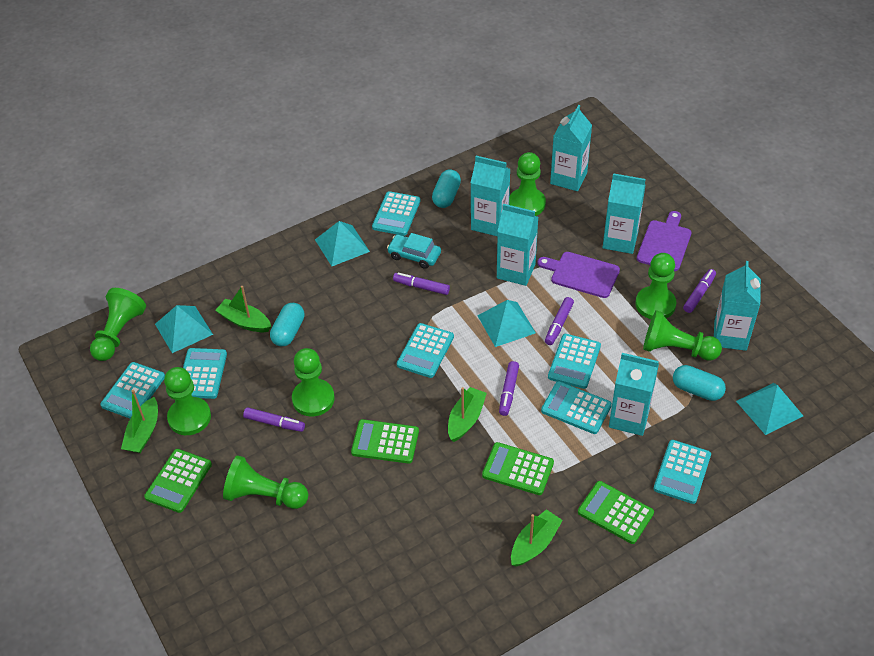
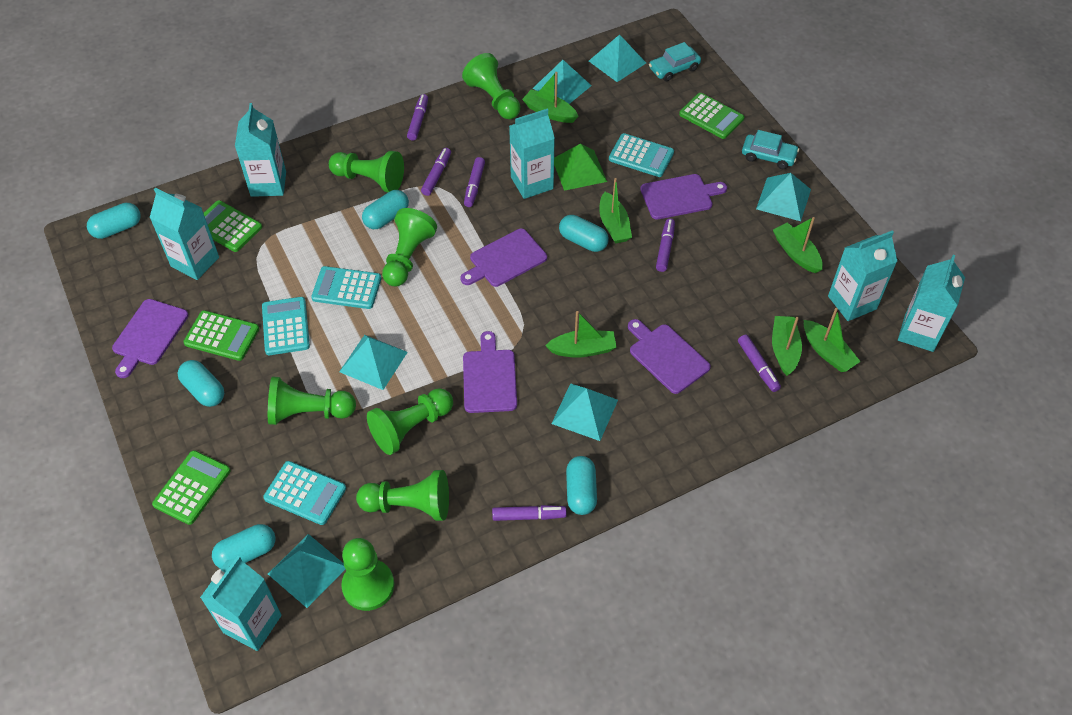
green boat: 4 -> 6
green pyramid: 0 -> 1
purple cutting board: 2 -> 5
purple marker: 5 -> 6
turquoise calculator: 7 -> 4
turquoise capsule: 3 -> 6
turquoise car: 1 -> 2
turquoise pyramid: 4 -> 6

